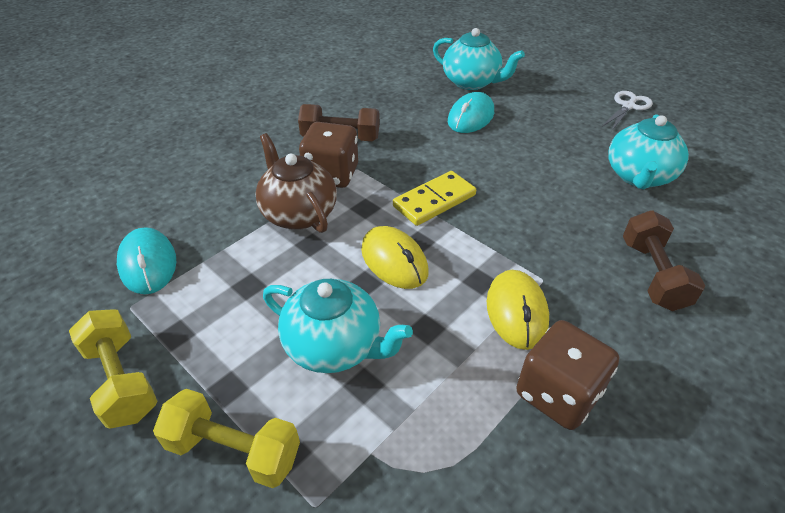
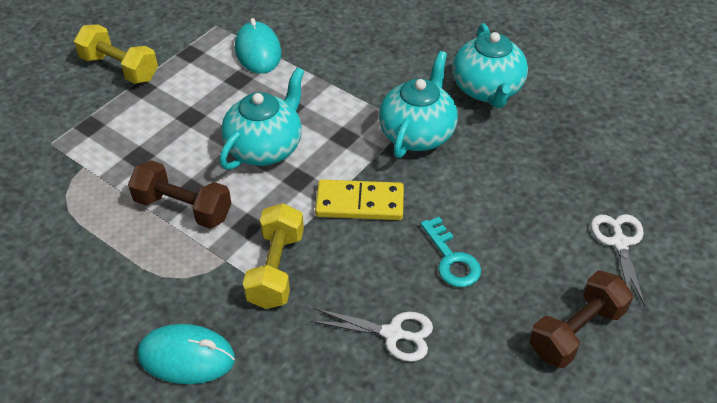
brown dice: 2 -> 0
brown teapot: 1 -> 0
turquoise key: 0 -> 1
white scissors: 1 -> 2
yellow mouse: 2 -> 0

